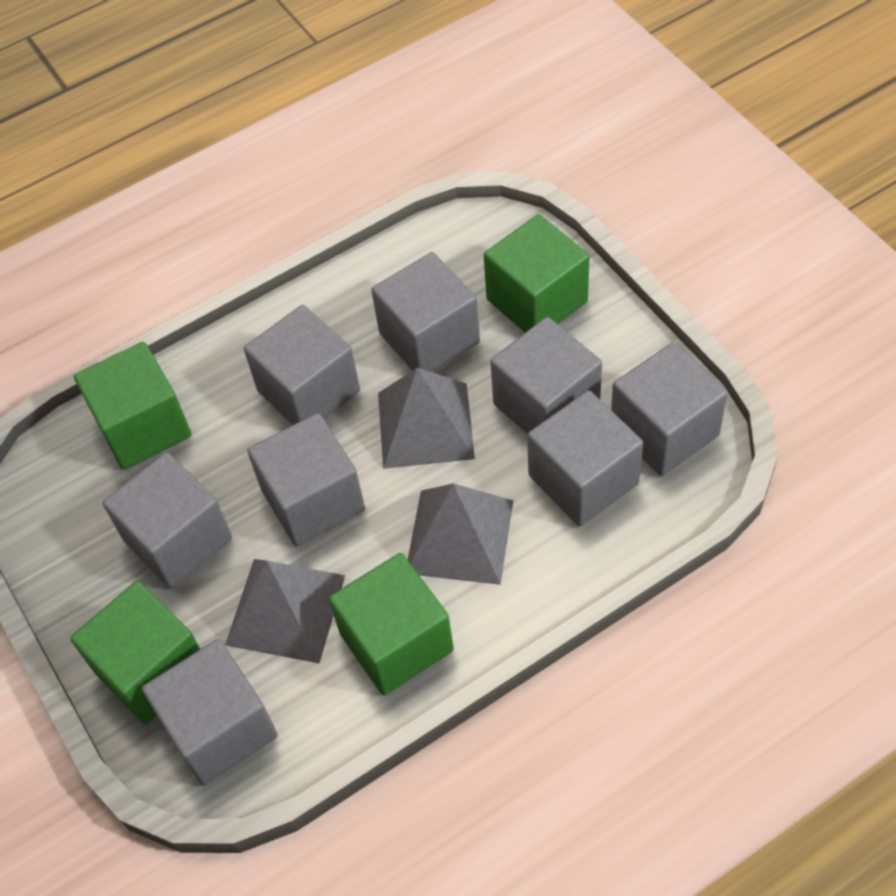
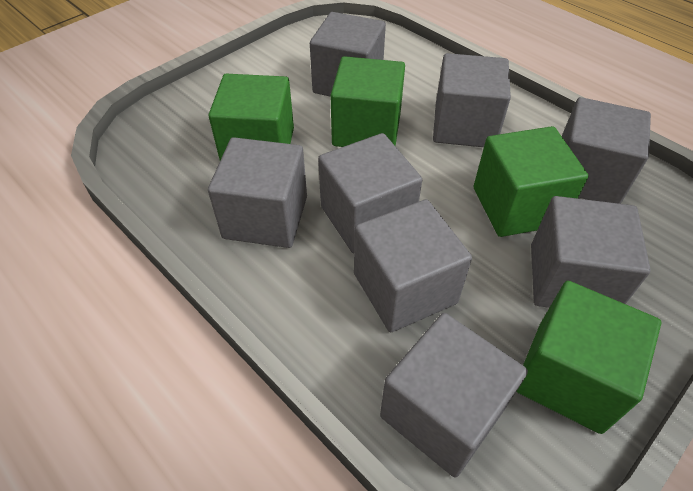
grey pyramid: 3 -> 0

